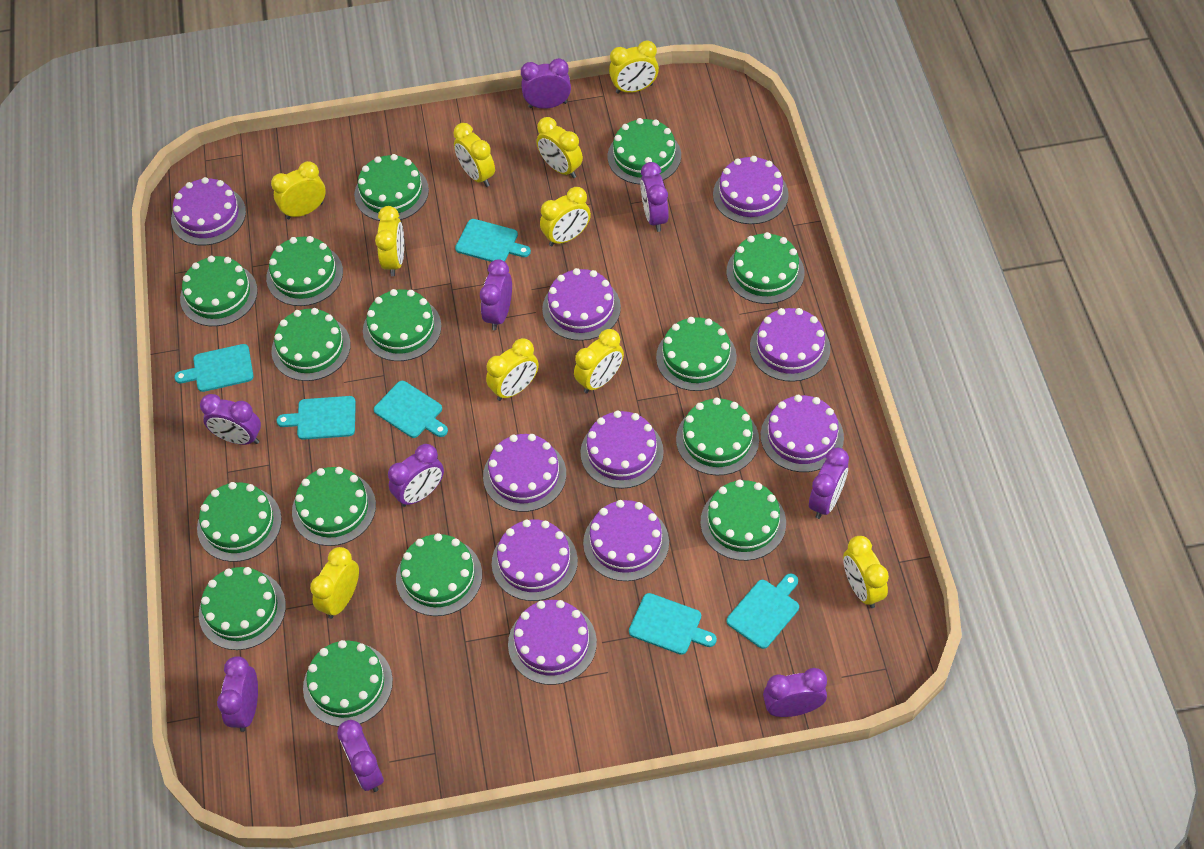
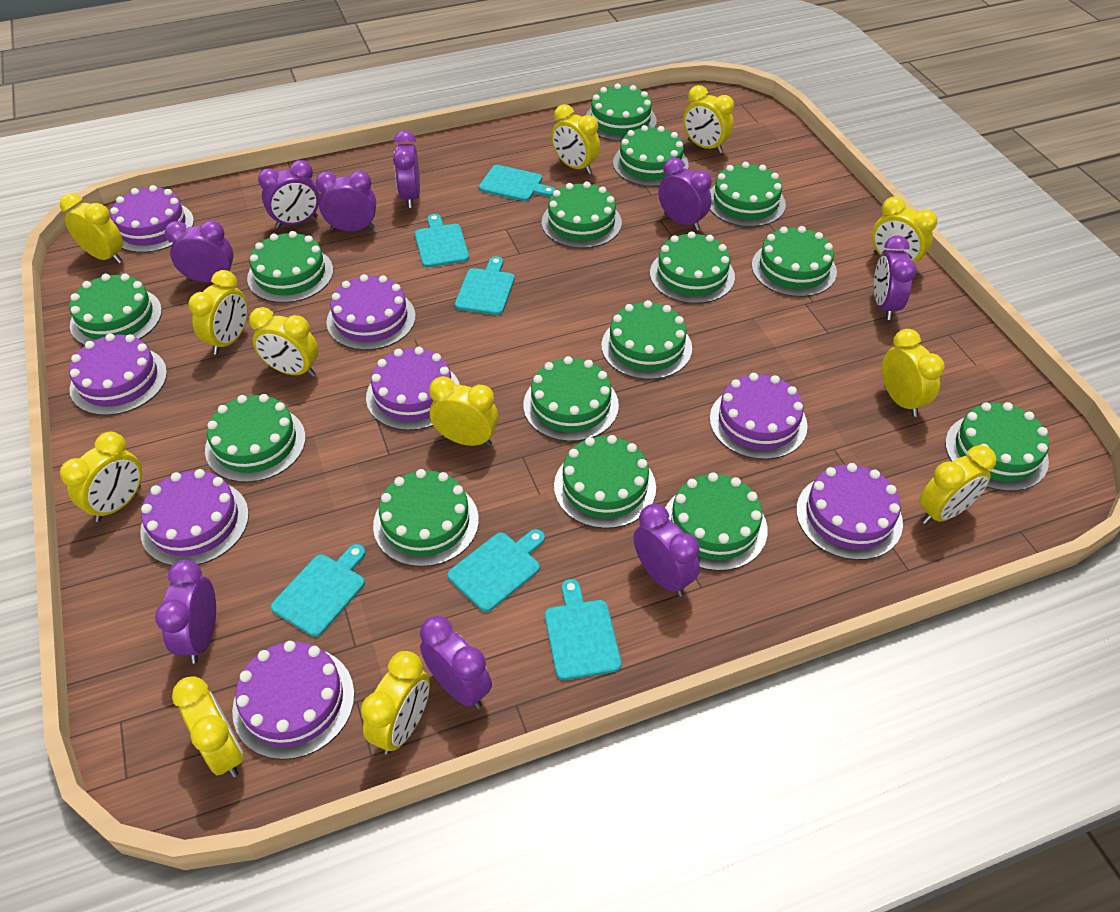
purple cake: 10 -> 8
yellow clock: 10 -> 12

